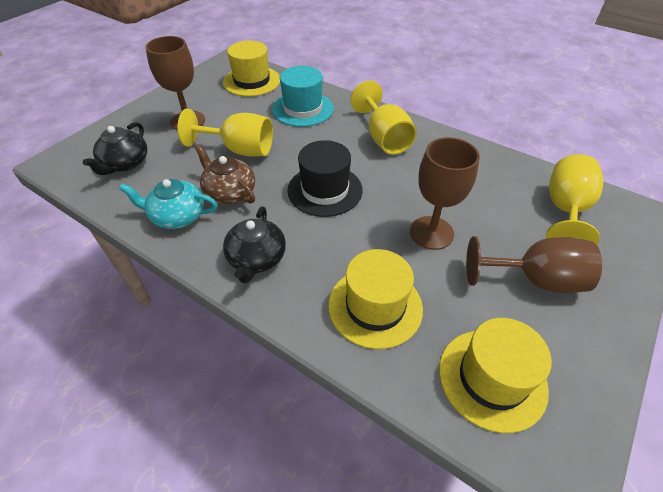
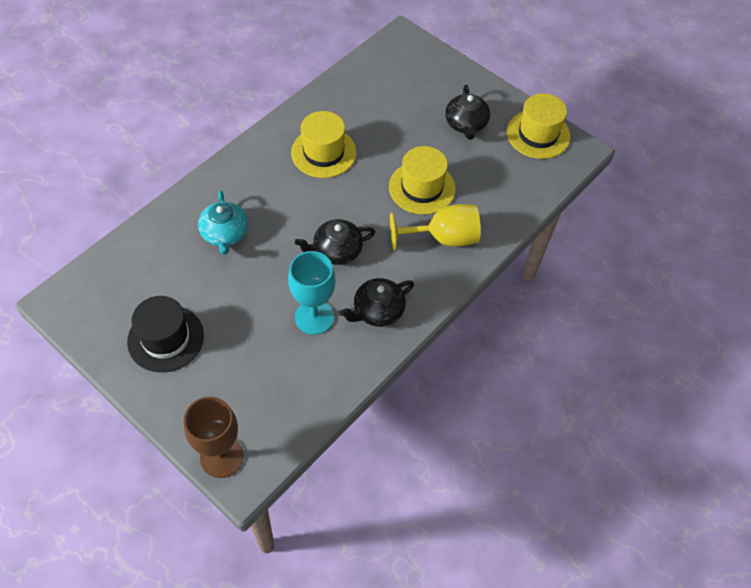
black teapot: 2 -> 3
brown goblet: 3 -> 1
brown teapot: 1 -> 0
turquoise goblet: 0 -> 1
turquoise hat: 1 -> 0
yellow goblet: 3 -> 1

